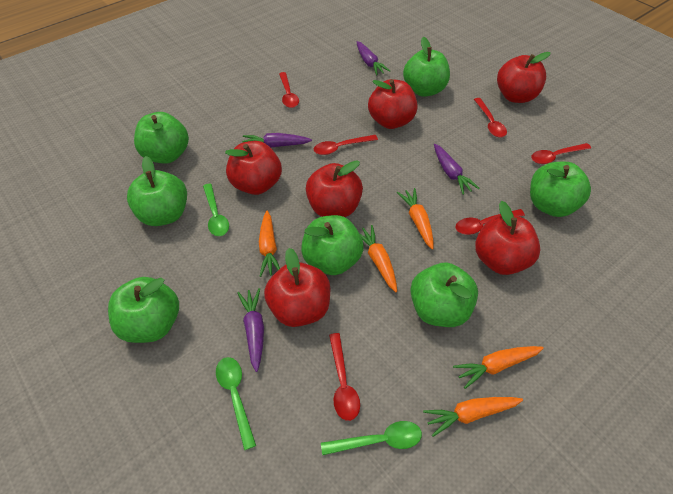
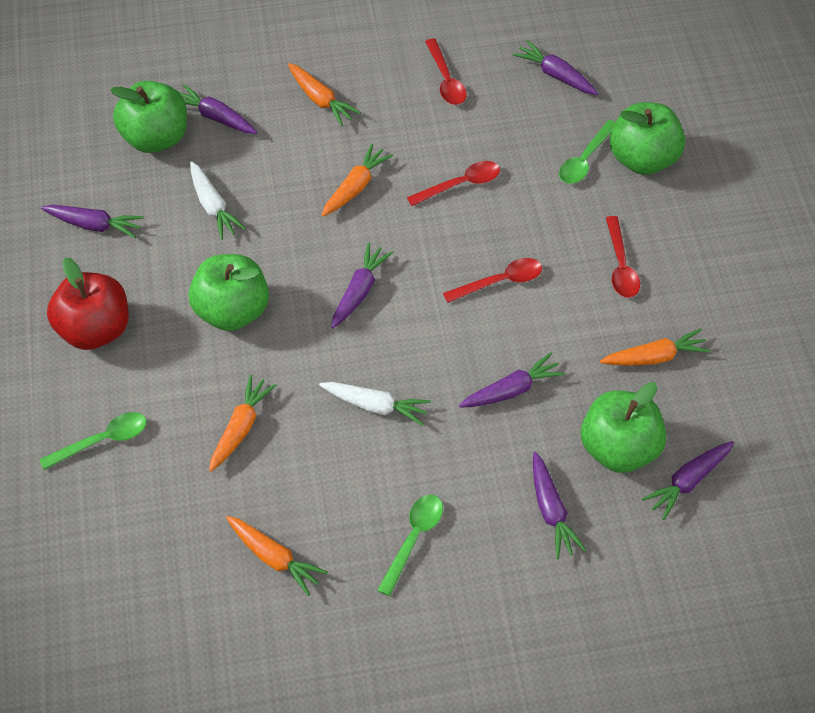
green apple: 7 -> 4
purple carrot: 4 -> 7
red apple: 6 -> 1
red spoon: 6 -> 4
white carrot: 0 -> 2

